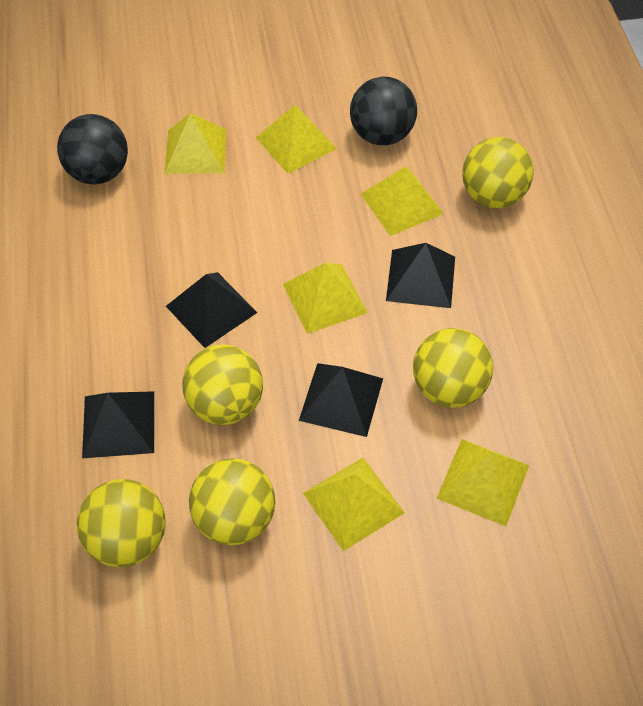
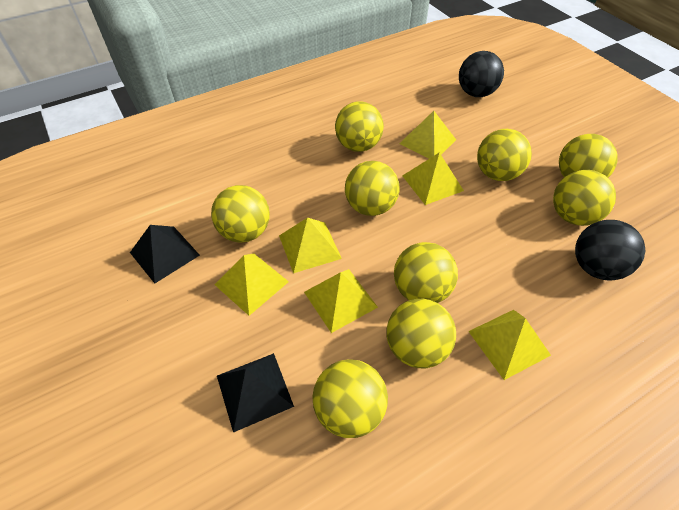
black pyramid: 4 -> 2
yellow ball: 5 -> 9

